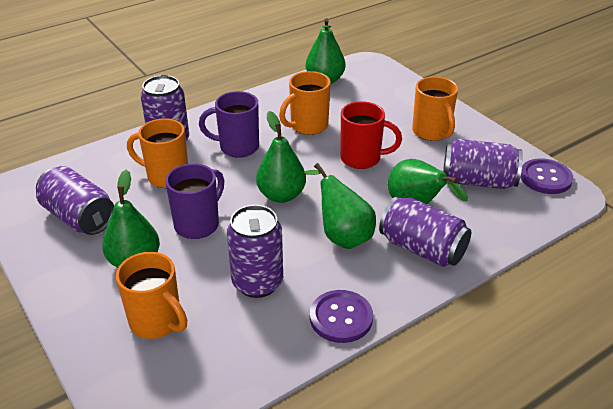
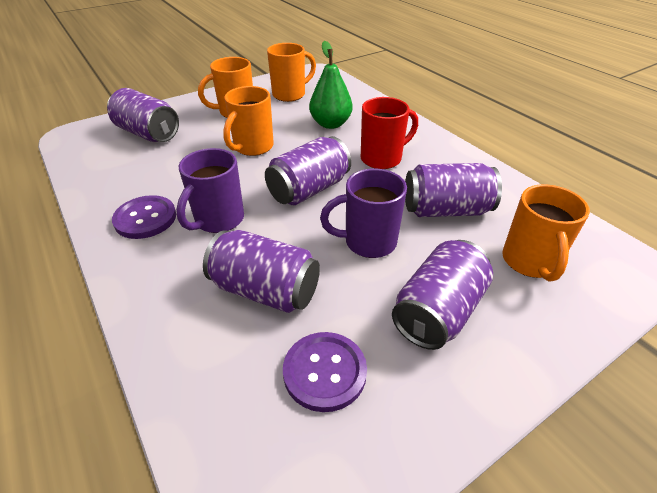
green pear: 5 -> 1

